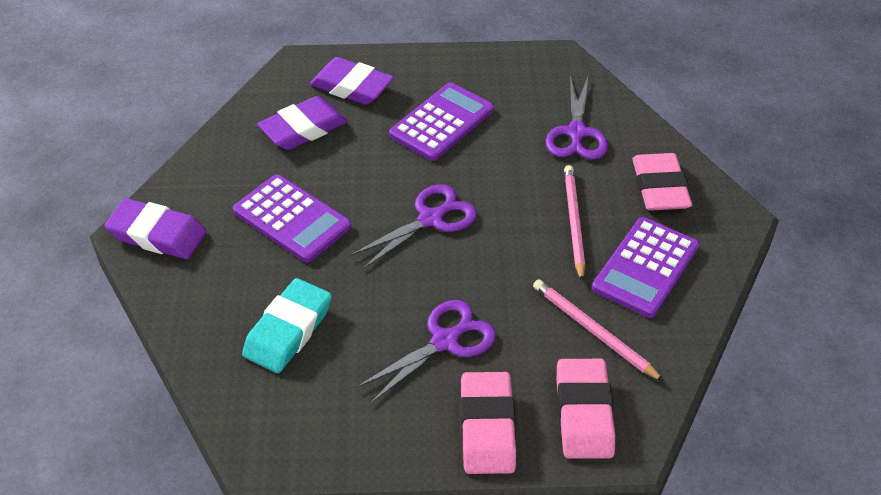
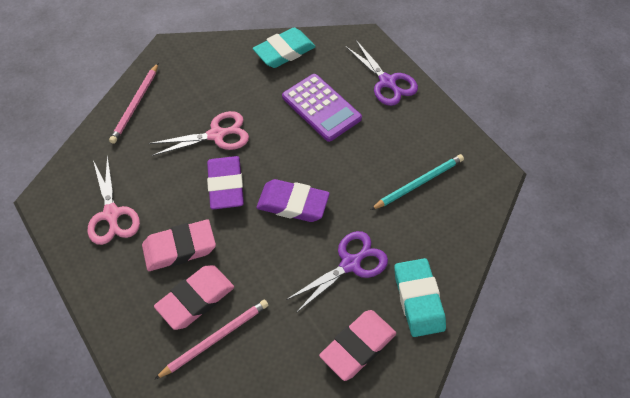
pink scissors: 0 -> 2
purple calculator: 3 -> 1
purple eraser: 3 -> 2
purple scissors: 3 -> 2
turquoise eraser: 1 -> 2
turquoise pencil: 0 -> 1

